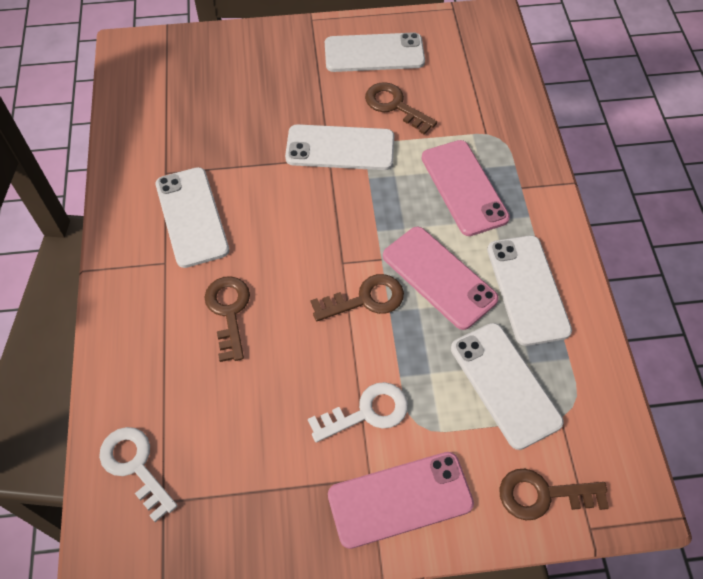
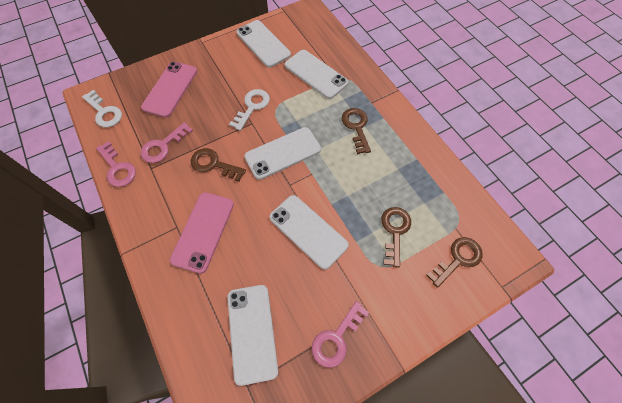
pink key: 0 -> 3
pink phone: 3 -> 2

